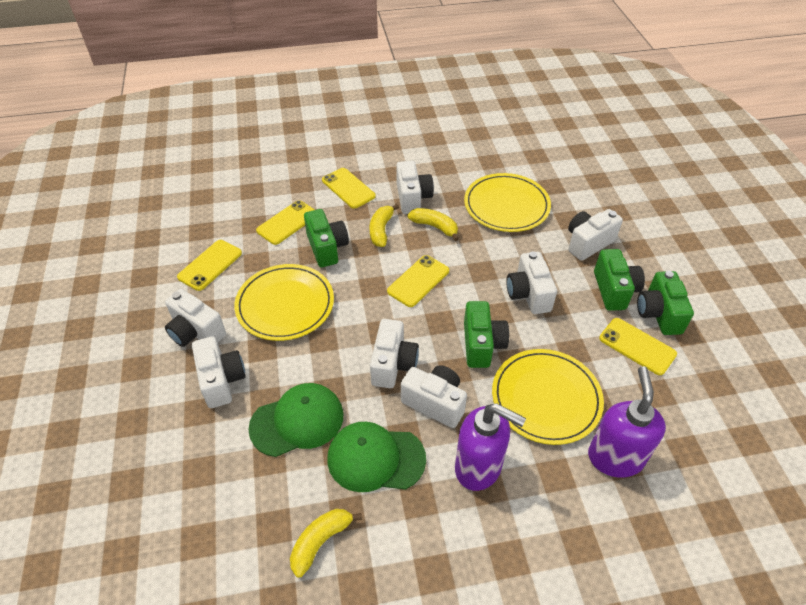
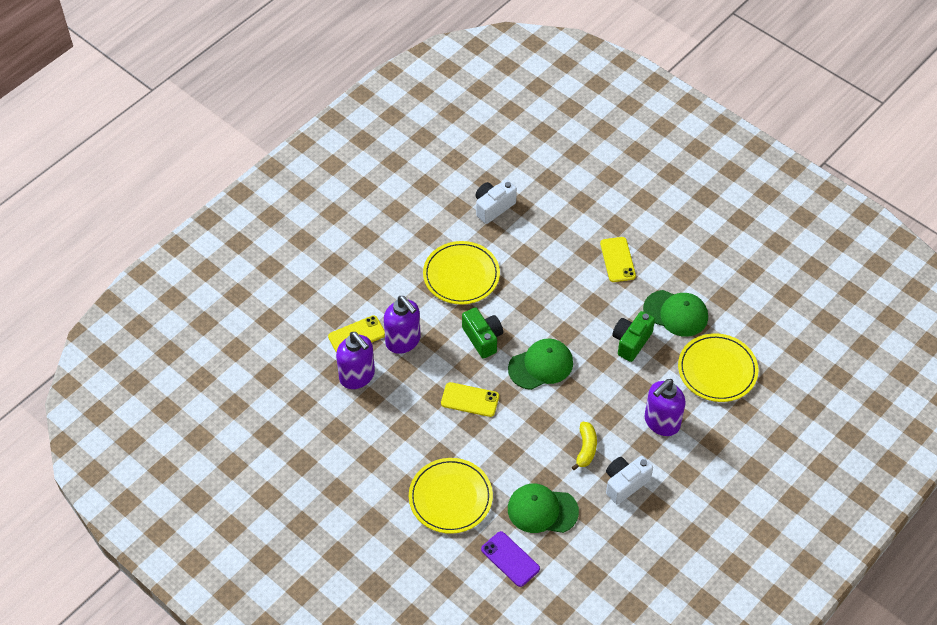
green camera: 4 -> 2
green cap: 2 -> 3
purple phone: 0 -> 1
purple soap dispenser: 2 -> 3
white camera: 7 -> 2
yellow banana: 3 -> 1
yellow phone: 5 -> 3

